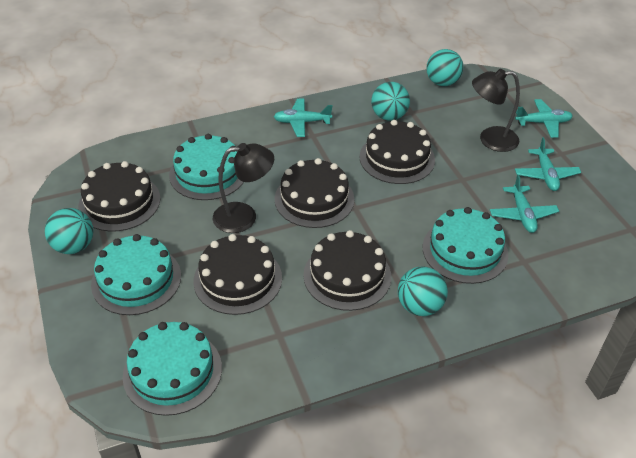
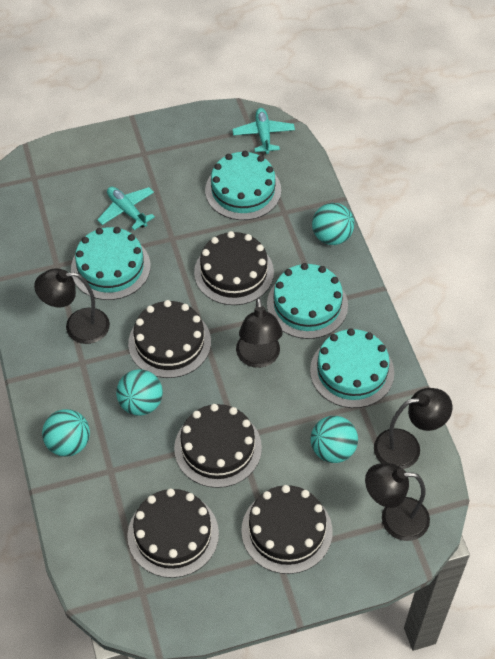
black lamp: 2 -> 4
turquoise plane: 4 -> 2

